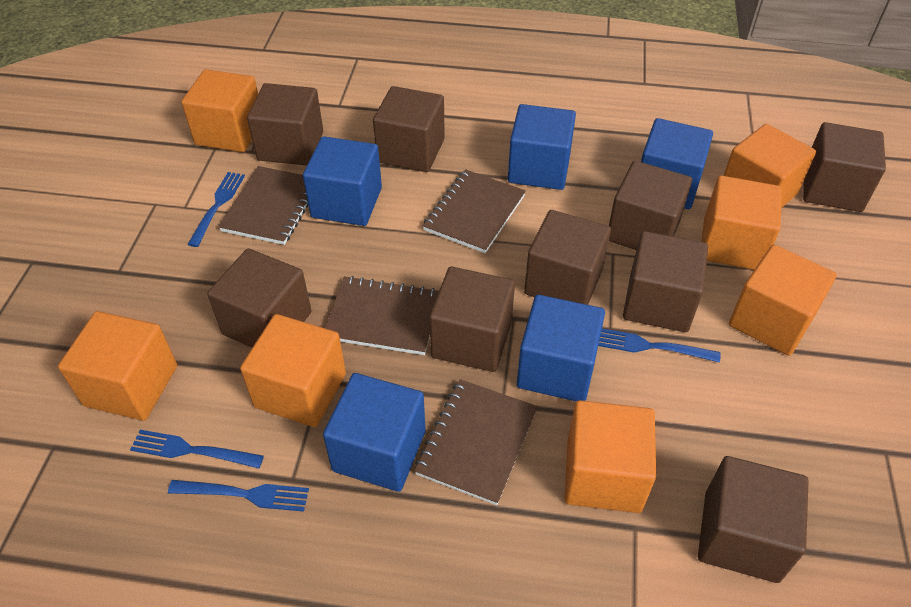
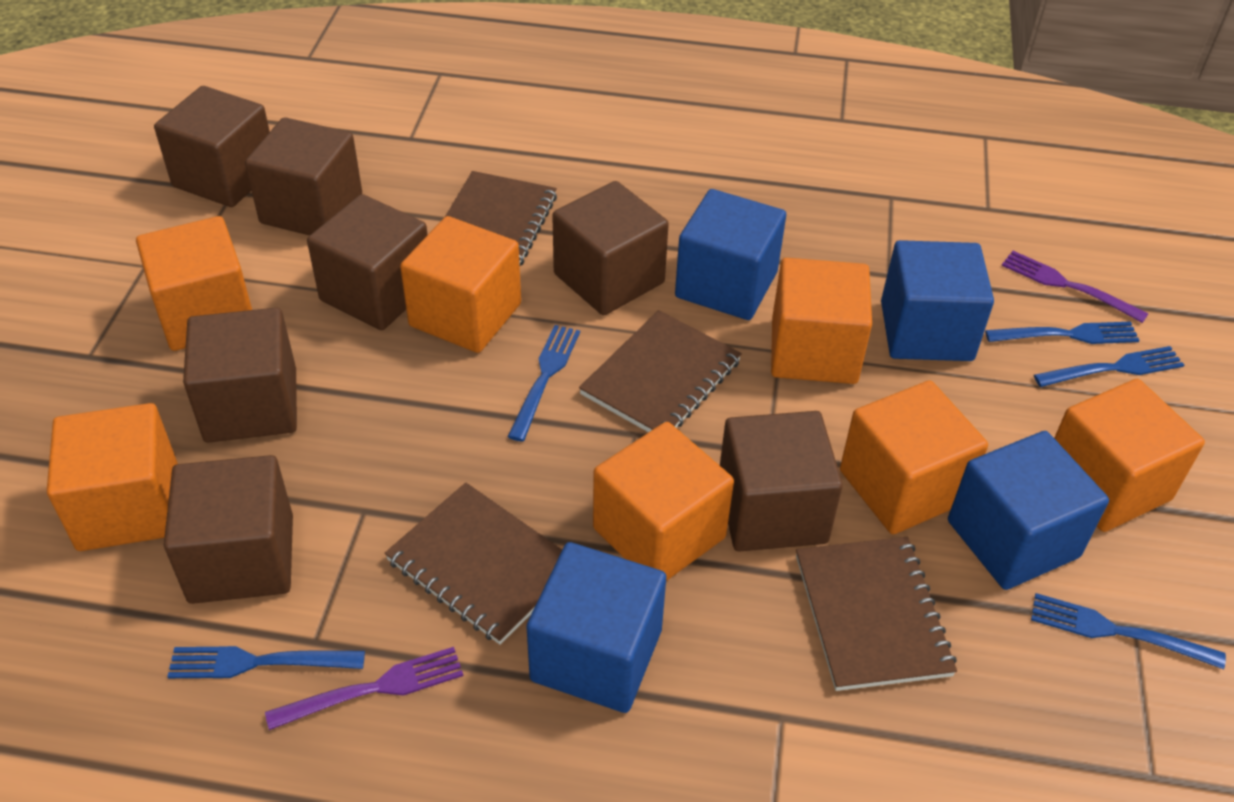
blue cube: 5 -> 4
blue fork: 4 -> 5
brown cube: 9 -> 7
purple fork: 0 -> 2

